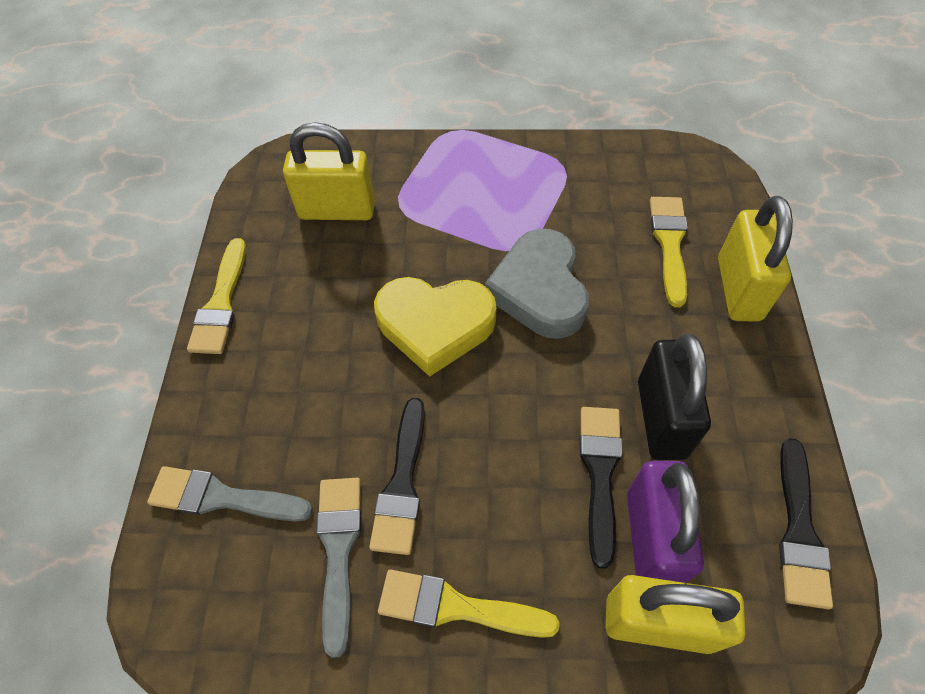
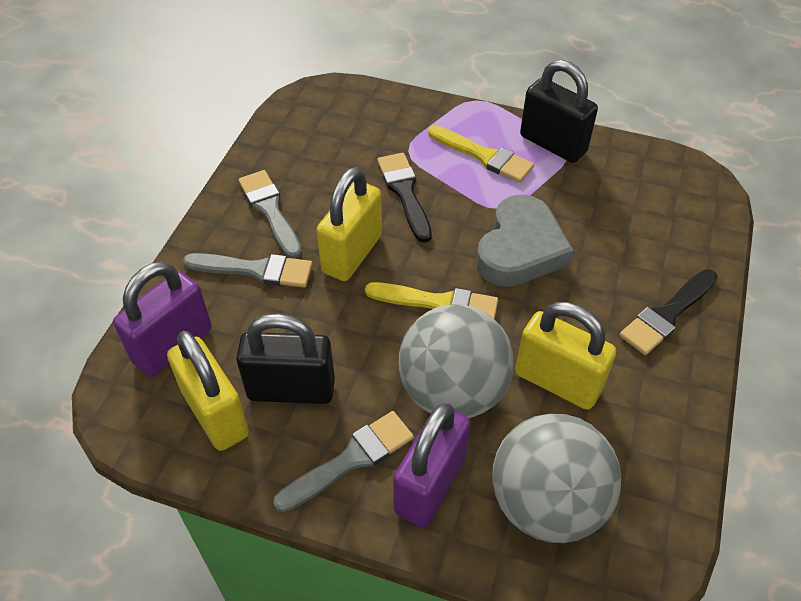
black brush: 3 -> 2
black padlock: 1 -> 2
grey ball: 0 -> 2
grey brush: 2 -> 3
purple padlock: 1 -> 2
yellow brush: 3 -> 2
yellow heart: 1 -> 0

